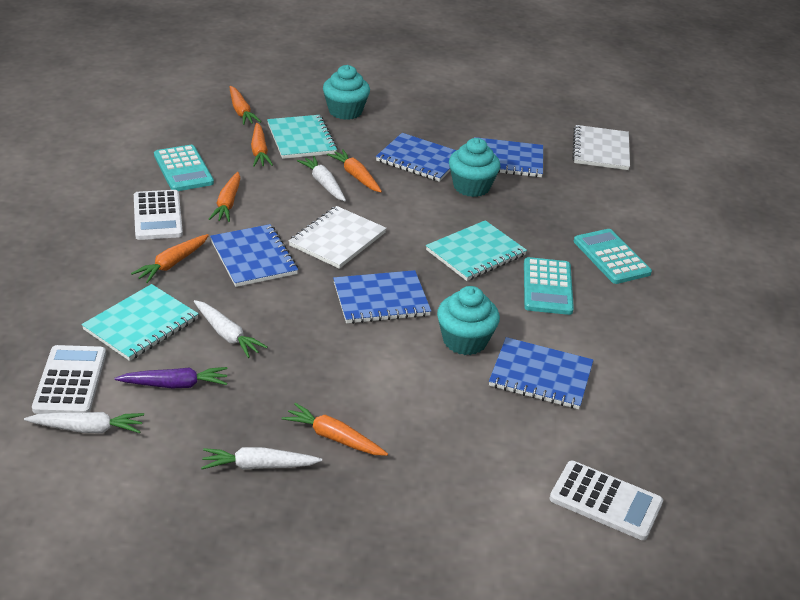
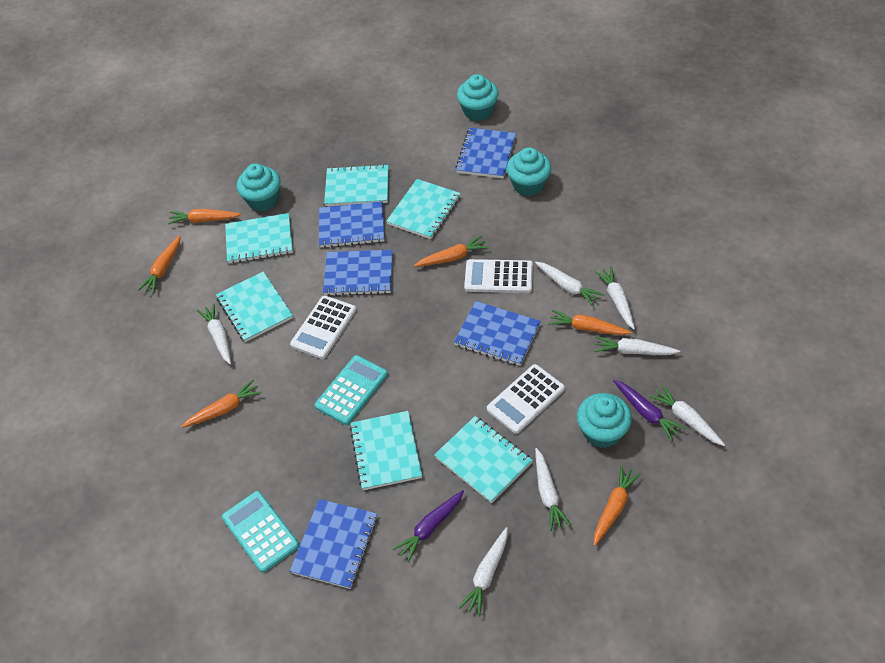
purple carrot: 1 -> 2
turquoise calculator: 3 -> 2
turquoise cupcake: 3 -> 4
turquoise notebook: 3 -> 6
white carrot: 4 -> 7
white notebook: 2 -> 0

